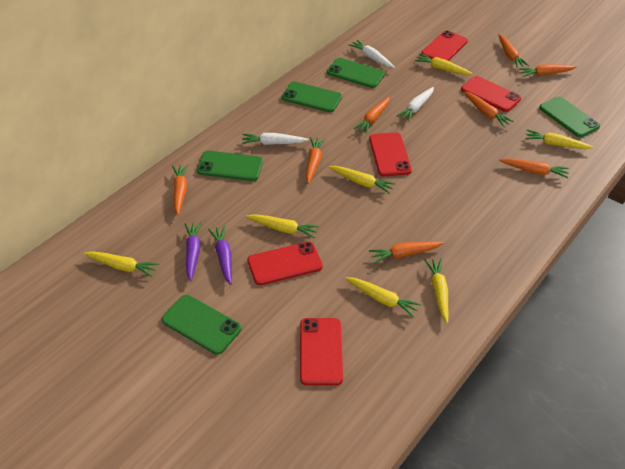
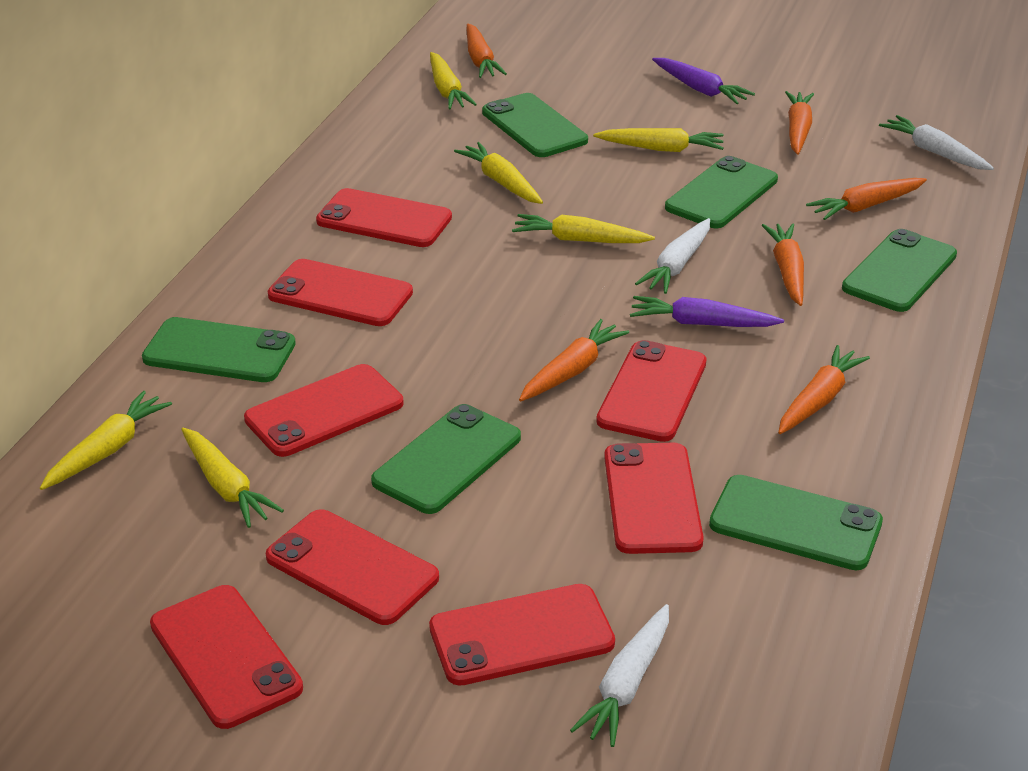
green phone: 5 -> 6
orange carrot: 8 -> 6
red phone: 5 -> 8
yellow carrot: 7 -> 6

